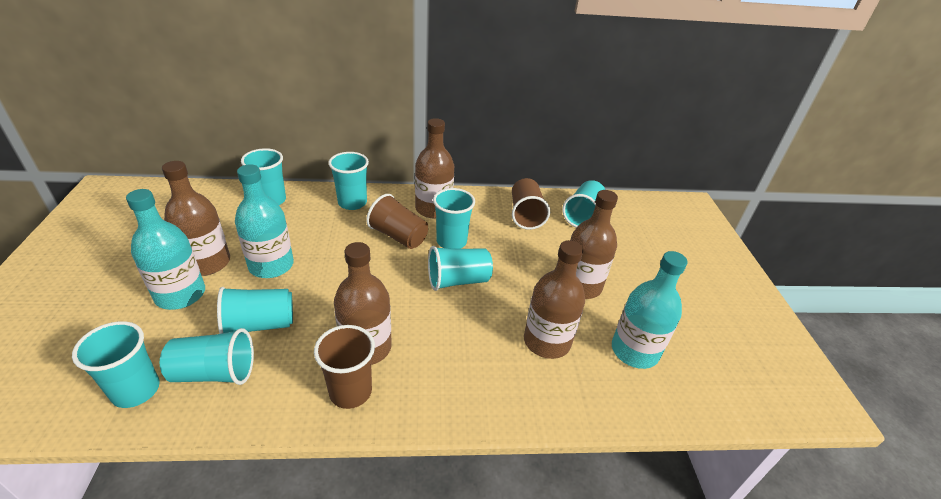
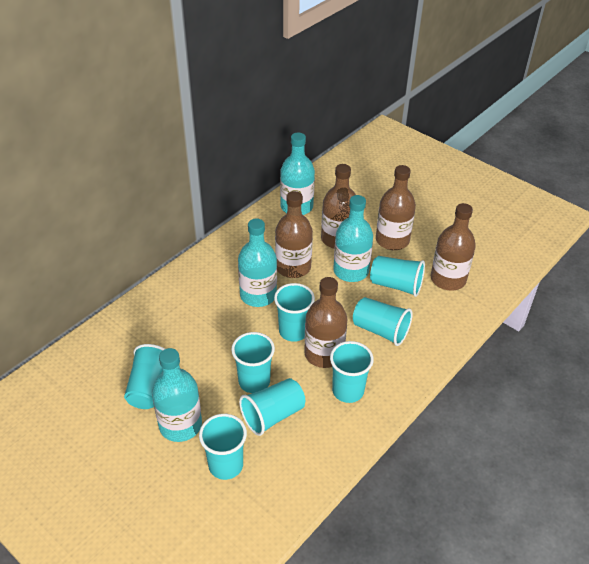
brown cup: 3 -> 0
turquoise bottle: 3 -> 4

